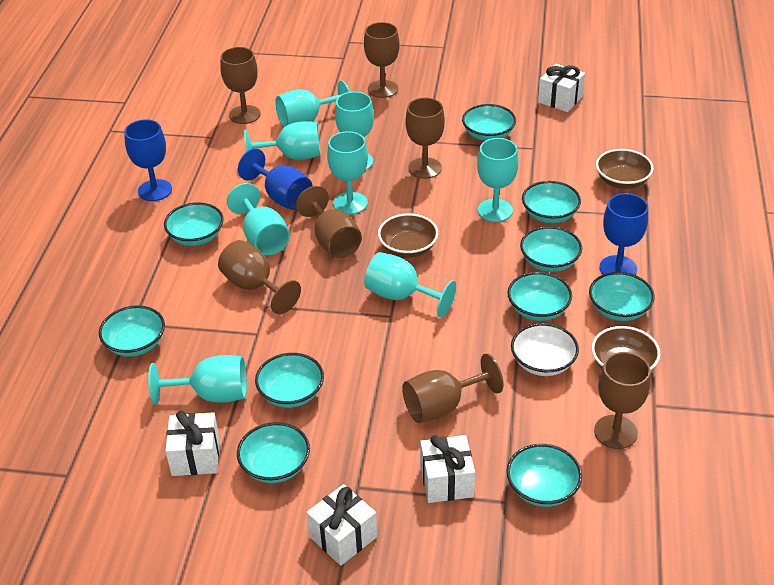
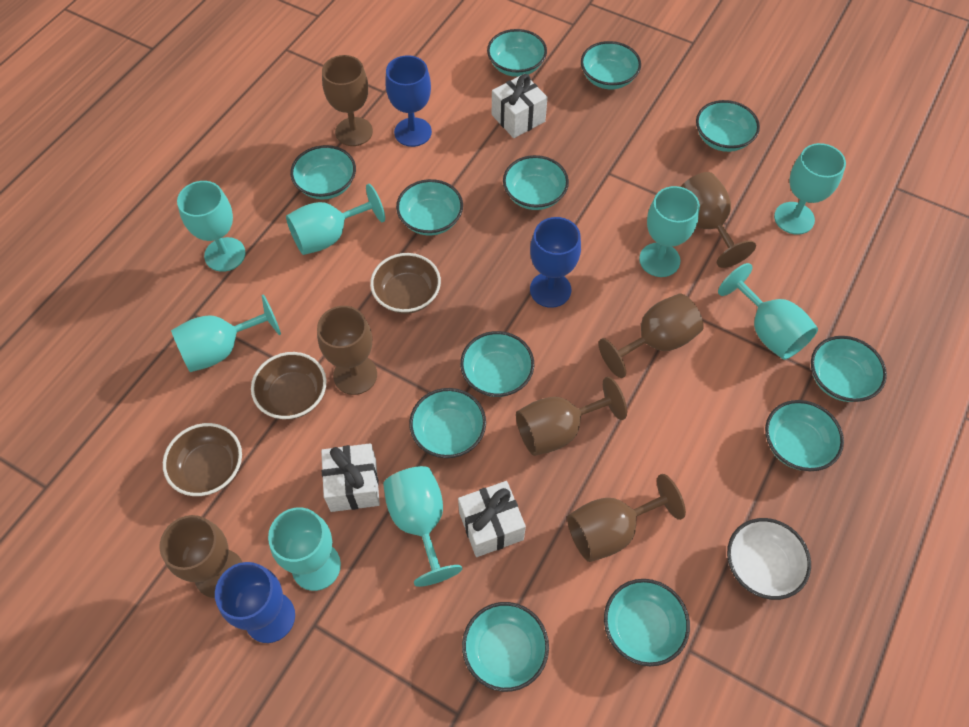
turquoise bowl: 10 -> 12
white gift: 4 -> 3

